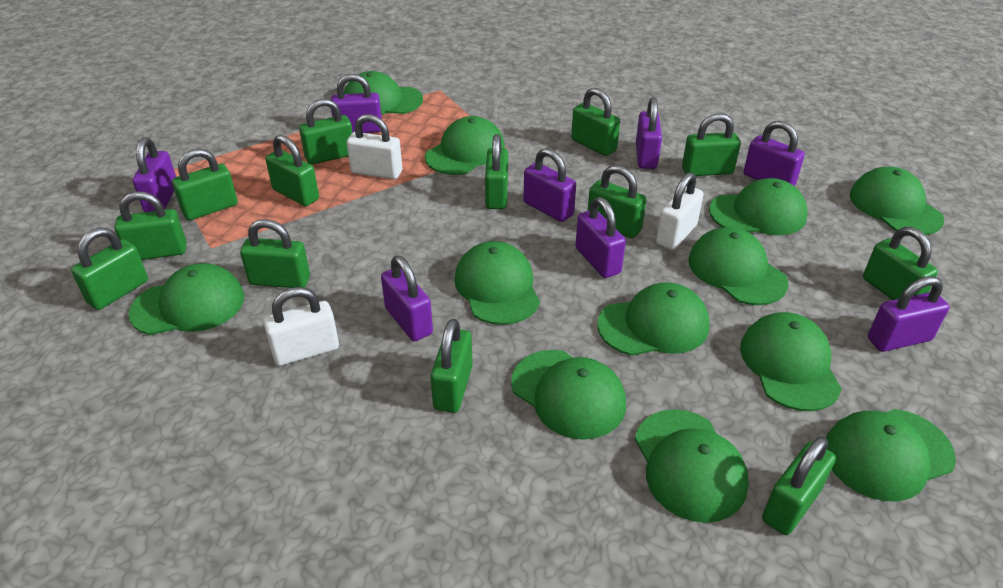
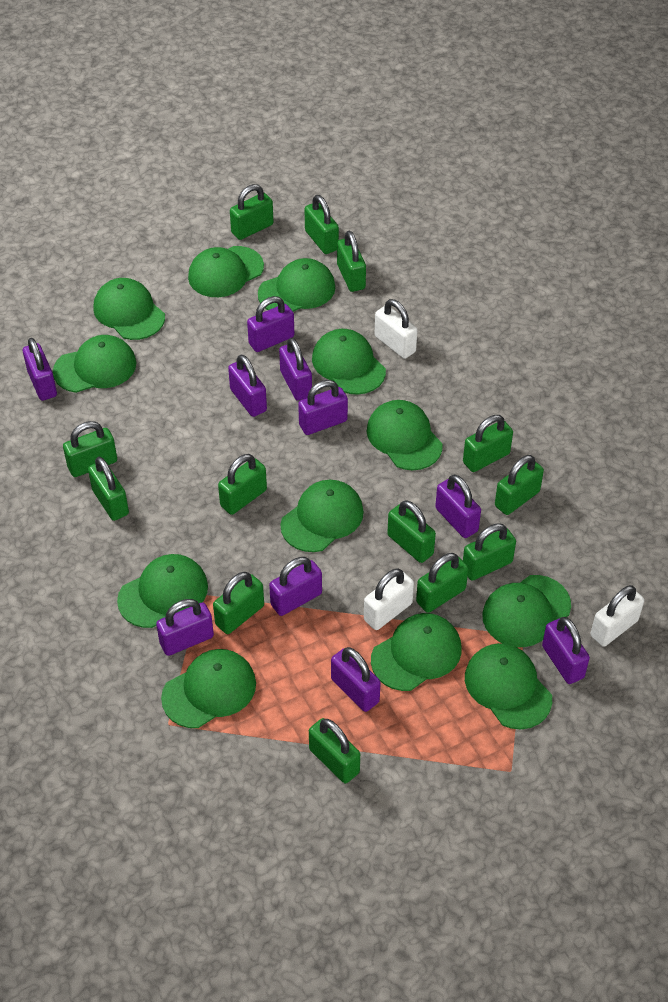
purple padlock: 8 -> 10

